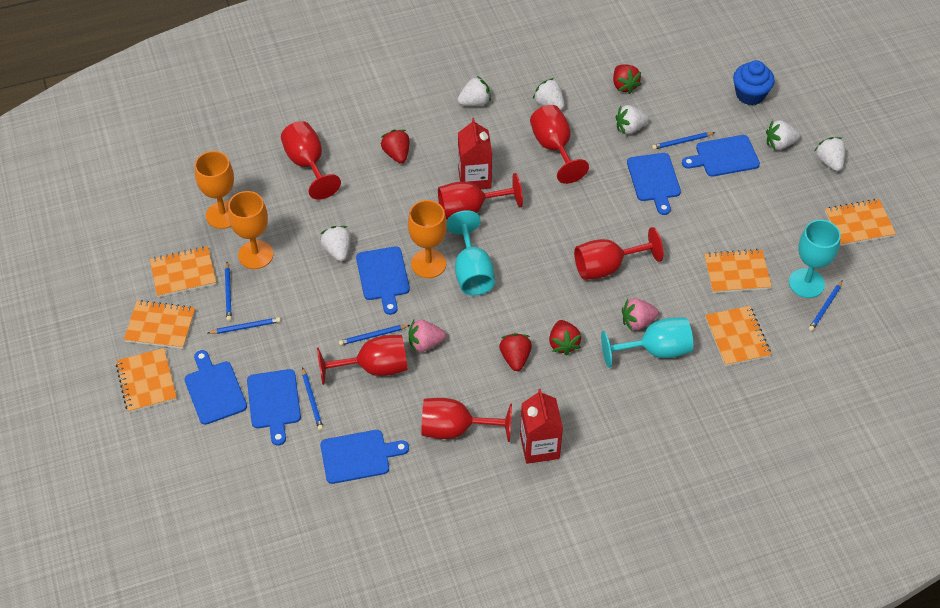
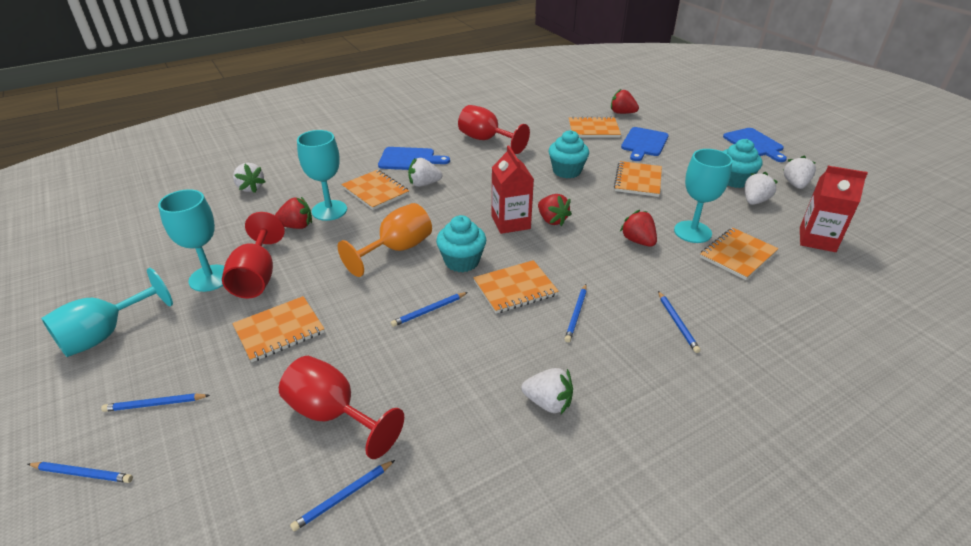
blue cupcake: 1 -> 0
blue cutting board: 6 -> 3
orange goblet: 3 -> 1
pink strawberry: 2 -> 0
red goblet: 6 -> 3
turquoise cupcake: 0 -> 3
turquoise goblet: 3 -> 4
white strawberry: 6 -> 5

